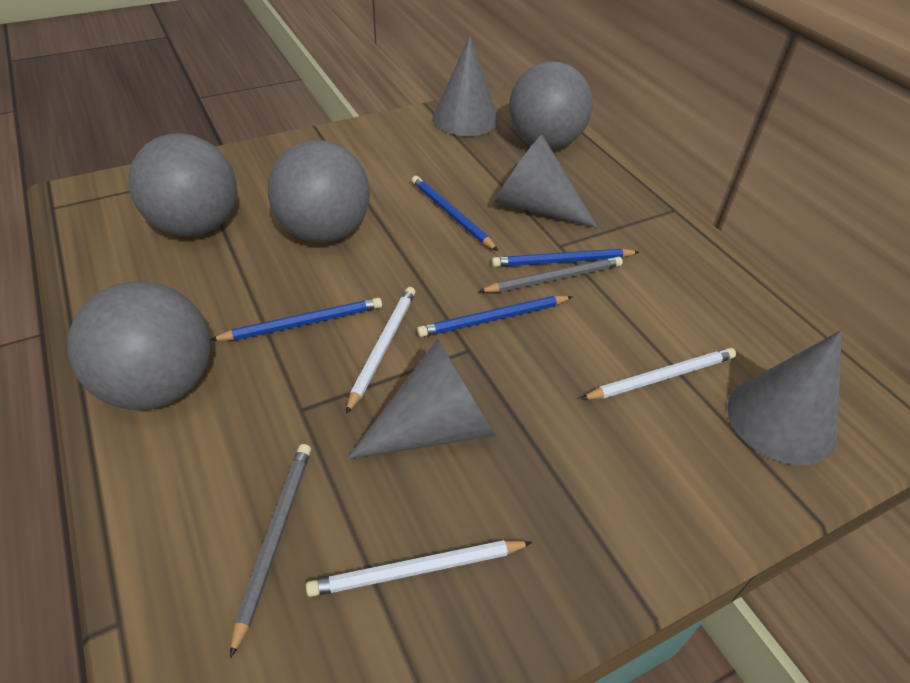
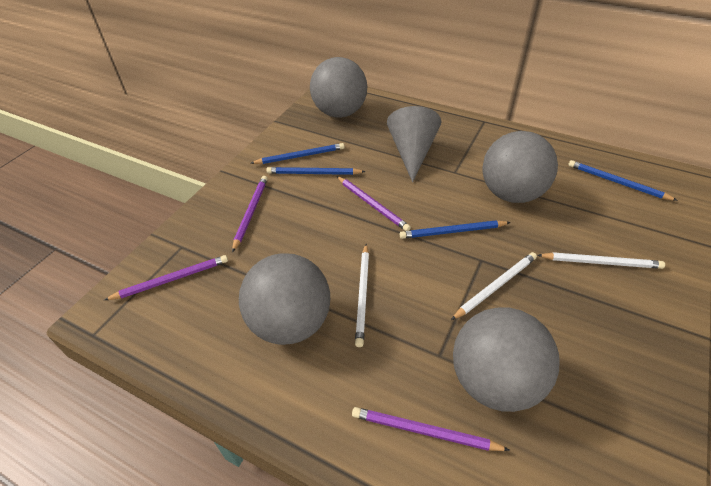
grey cone: 4 -> 1
grey pencil: 2 -> 0
purple pencil: 0 -> 4

